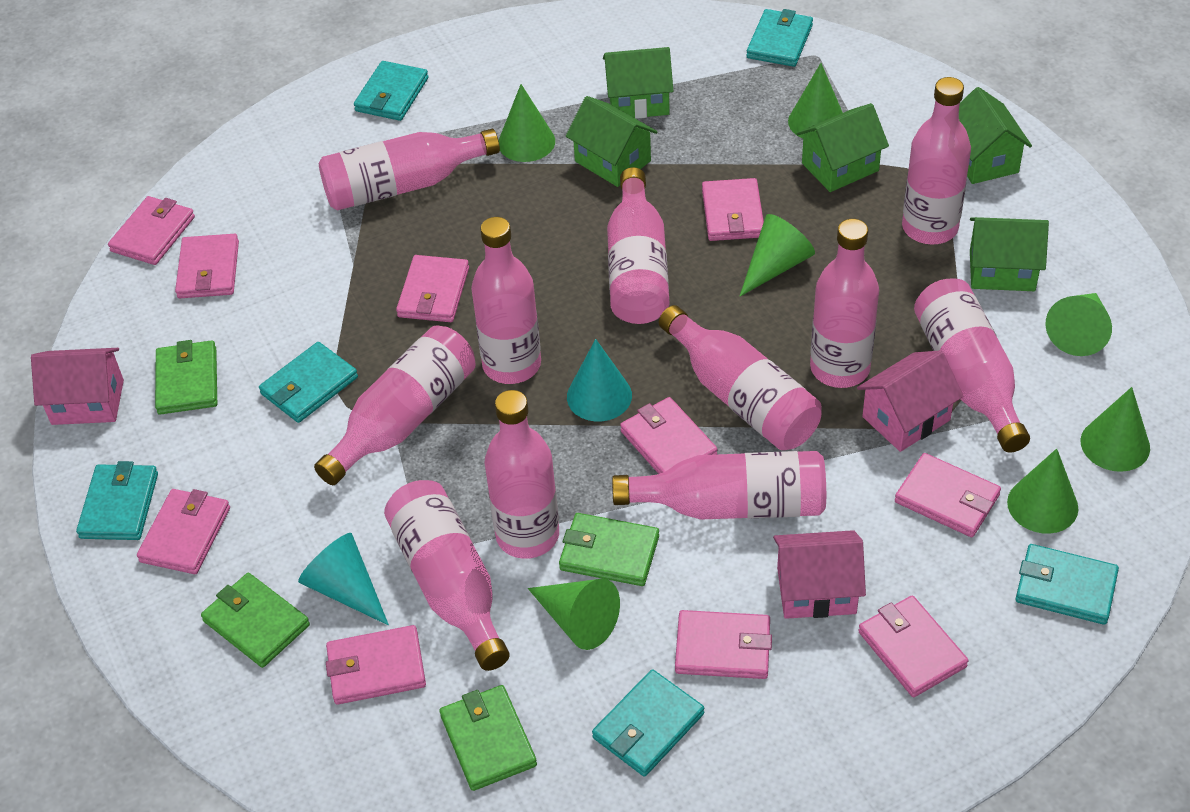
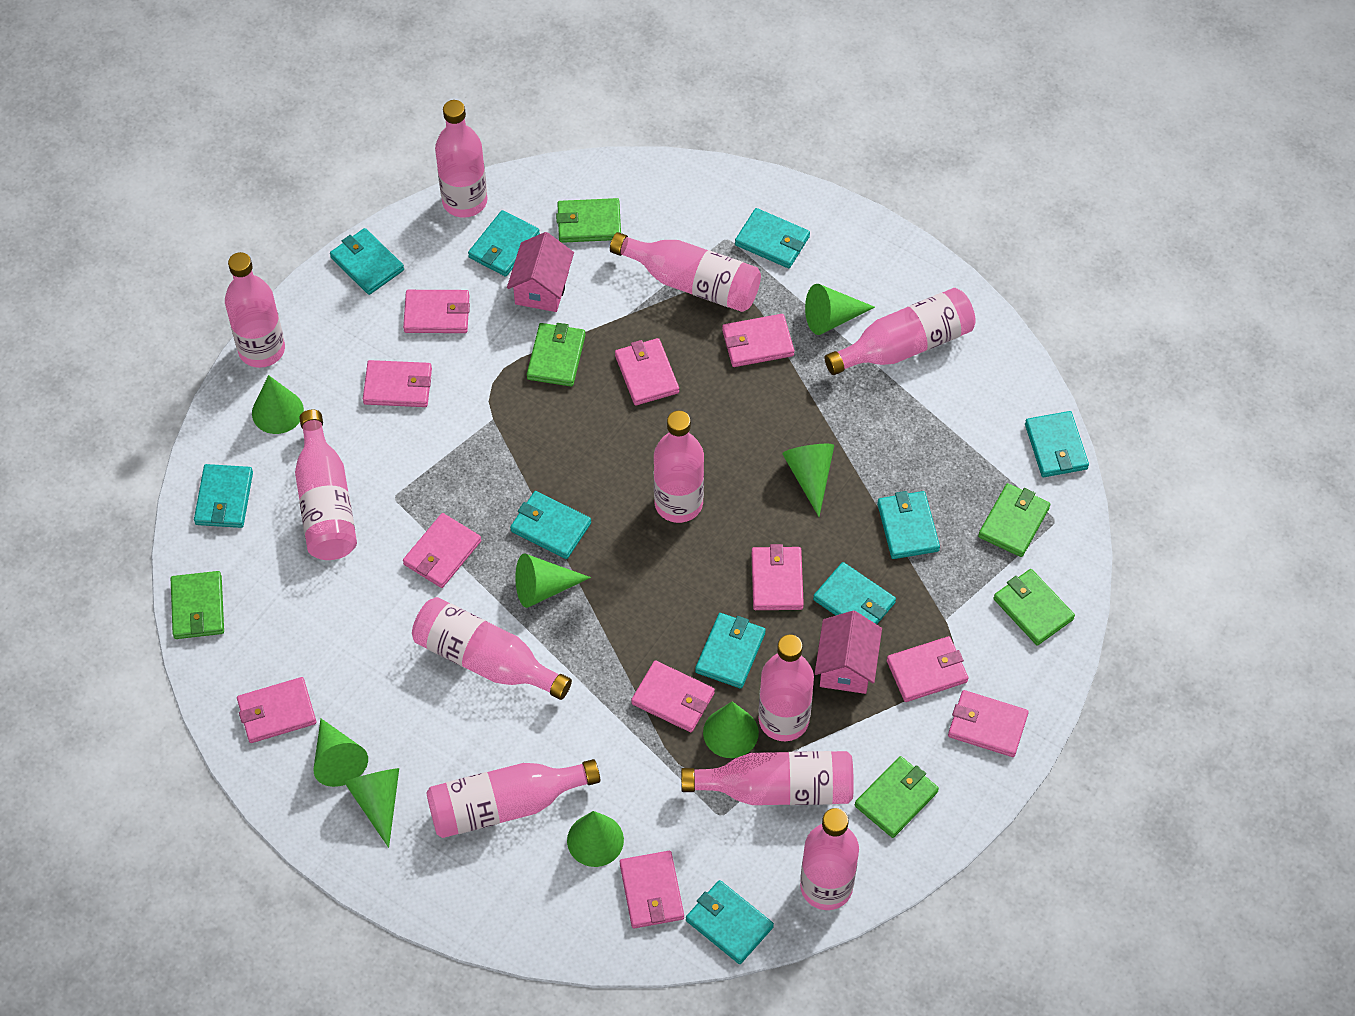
green cone: 7 -> 8
green house: 5 -> 0
green wallet: 4 -> 6
pink house: 3 -> 2
pink wallet: 10 -> 11
turquoise cone: 2 -> 0
turquoise wallet: 6 -> 10

